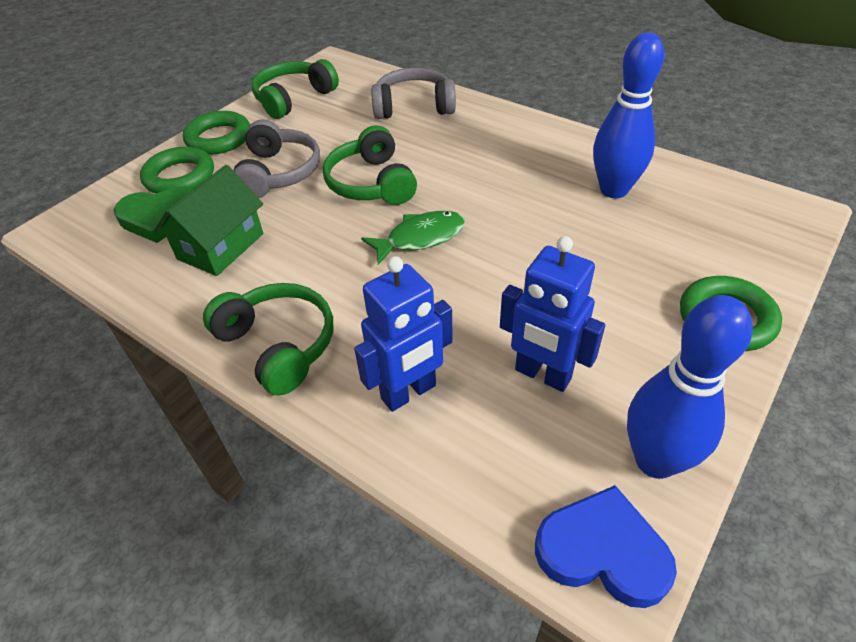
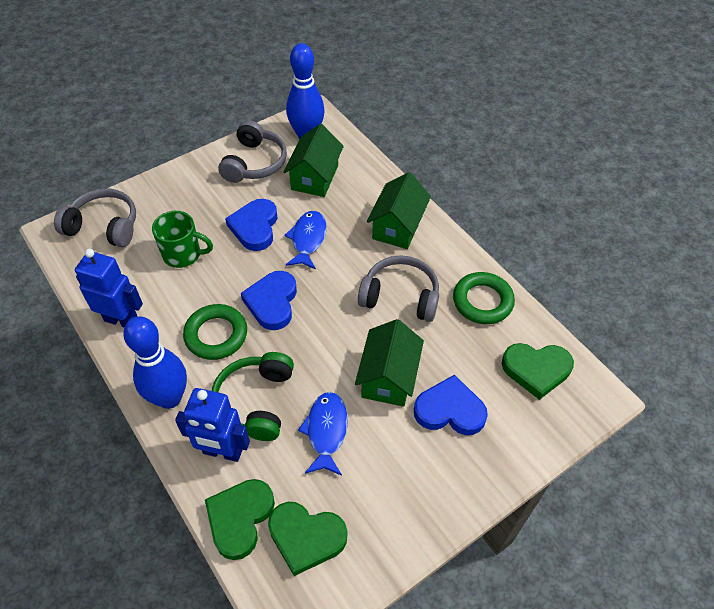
blue fish: 0 -> 2
blue heart: 1 -> 3
green fish: 1 -> 0
green headphones: 3 -> 1
green heart: 1 -> 3
green house: 1 -> 3
green mug: 0 -> 1
green ring: 3 -> 2
grey headphones: 2 -> 3

